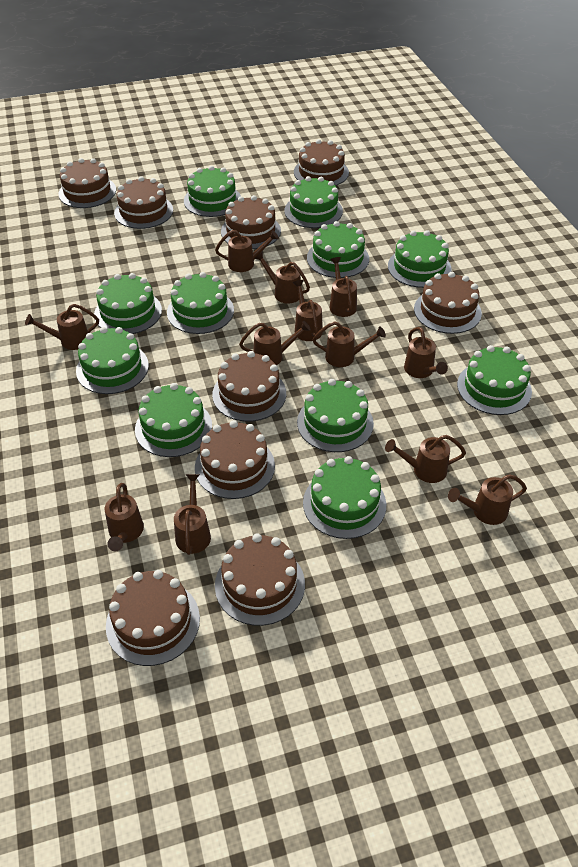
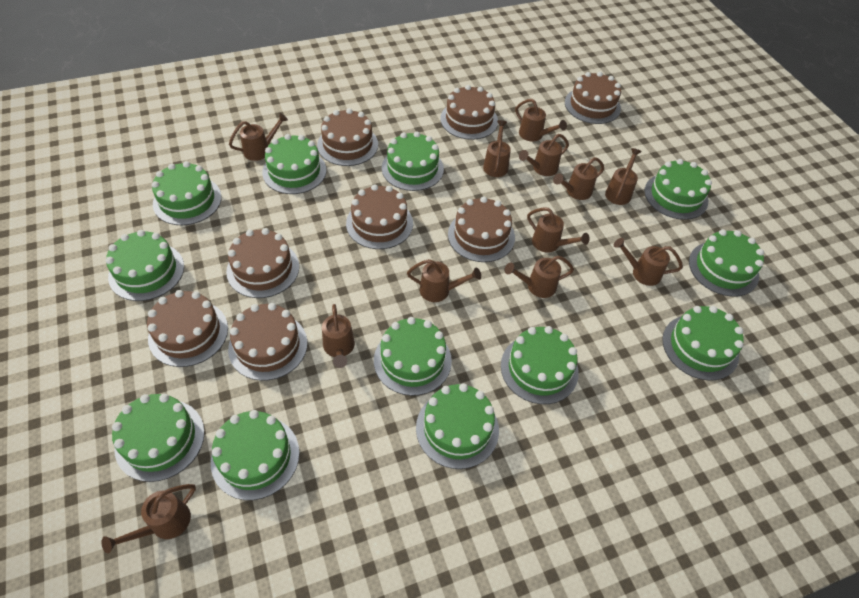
brown cake: 9 -> 8
green cake: 11 -> 12

